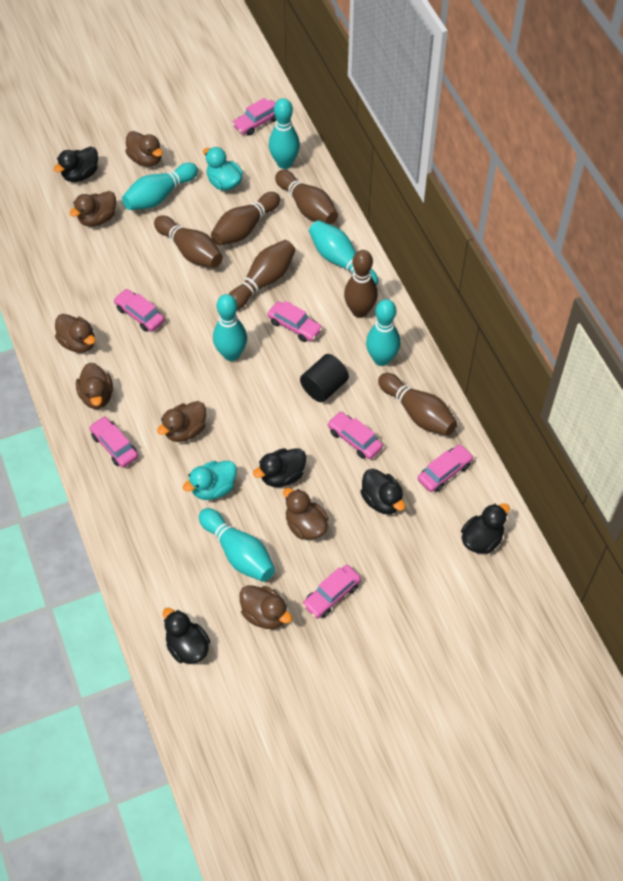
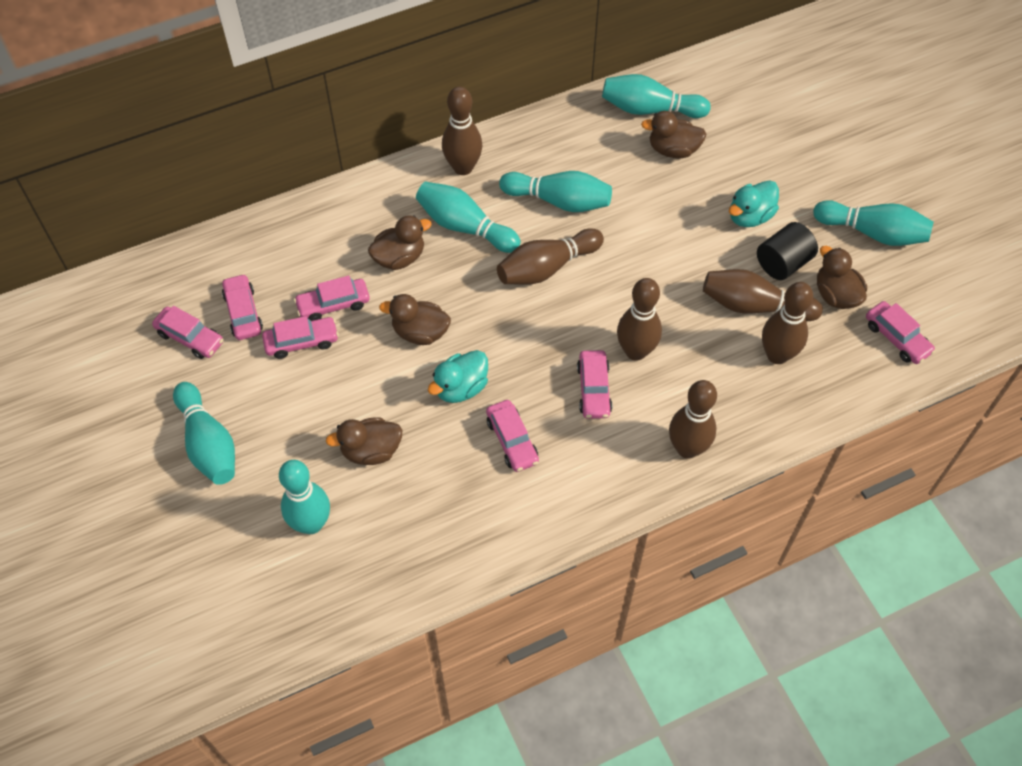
black duck: 5 -> 0
brown duck: 7 -> 5

